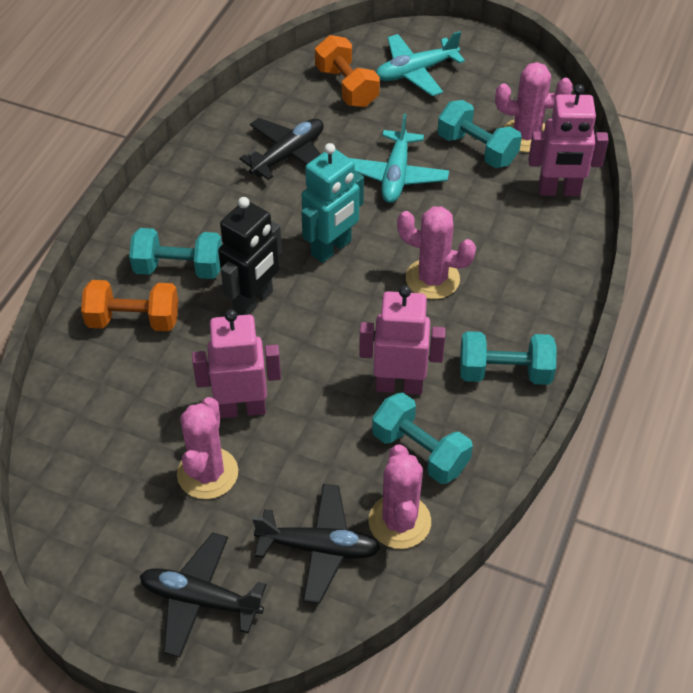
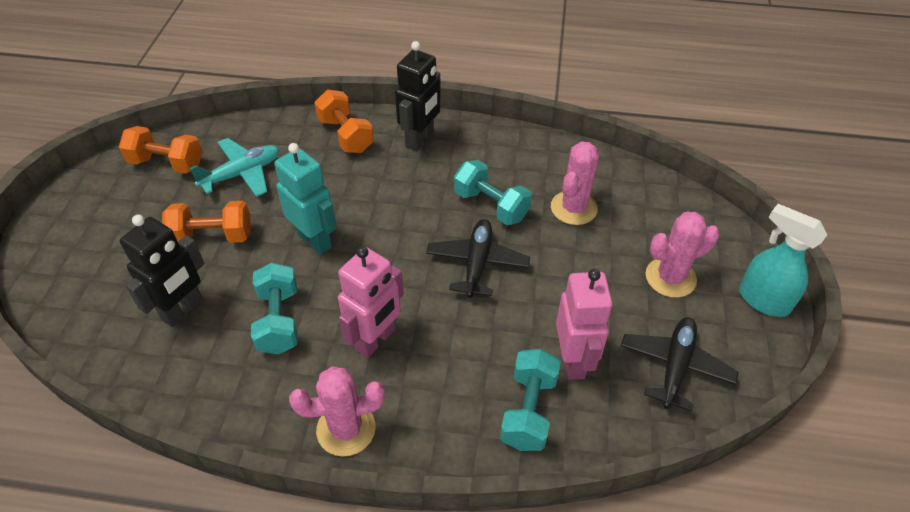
black plane: 3 -> 2
black robot: 1 -> 2
orange dumbbell: 2 -> 3
pink cactus: 4 -> 3
pink robot: 3 -> 2
turquoise dumbbell: 4 -> 3
turquoise plane: 2 -> 1
turquoise spray bottle: 0 -> 1

